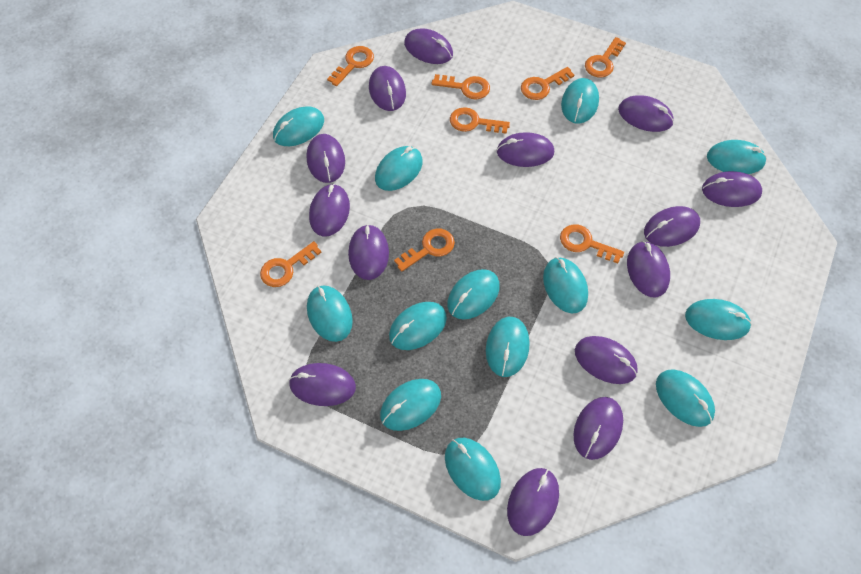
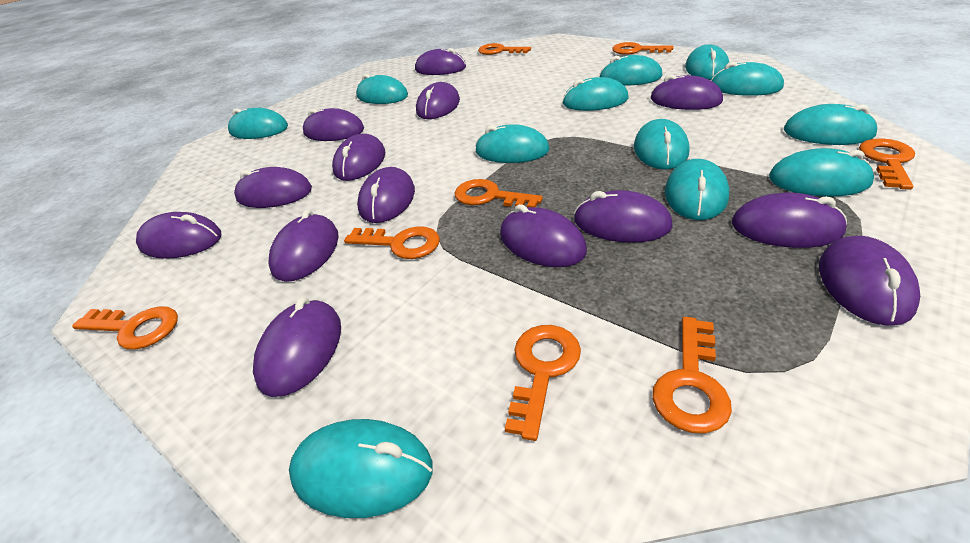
turquoise mouse: 13 -> 12

